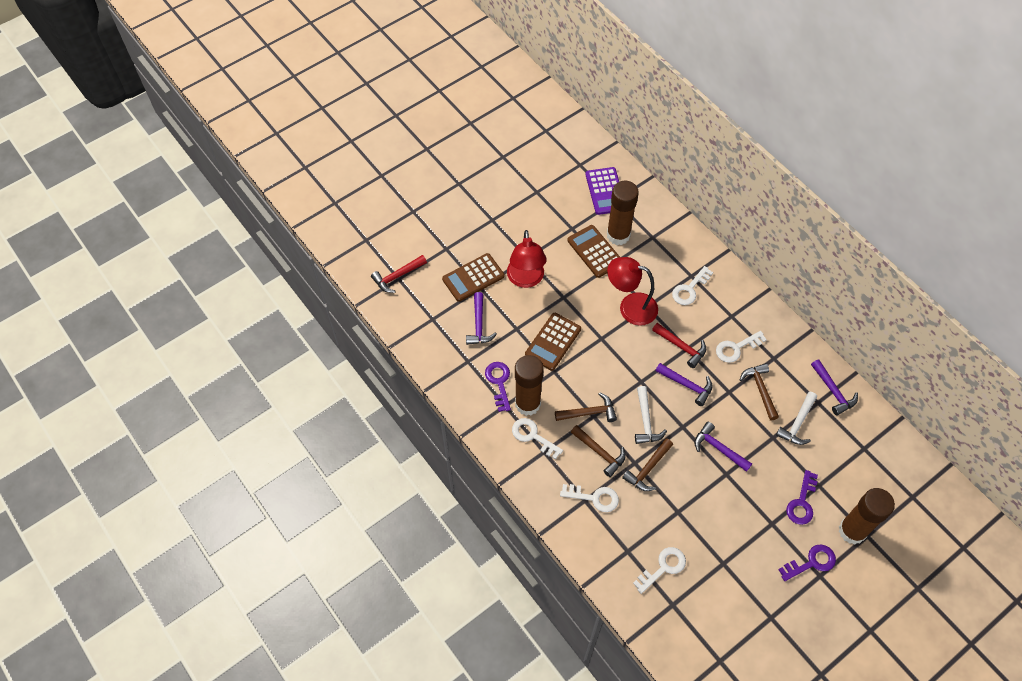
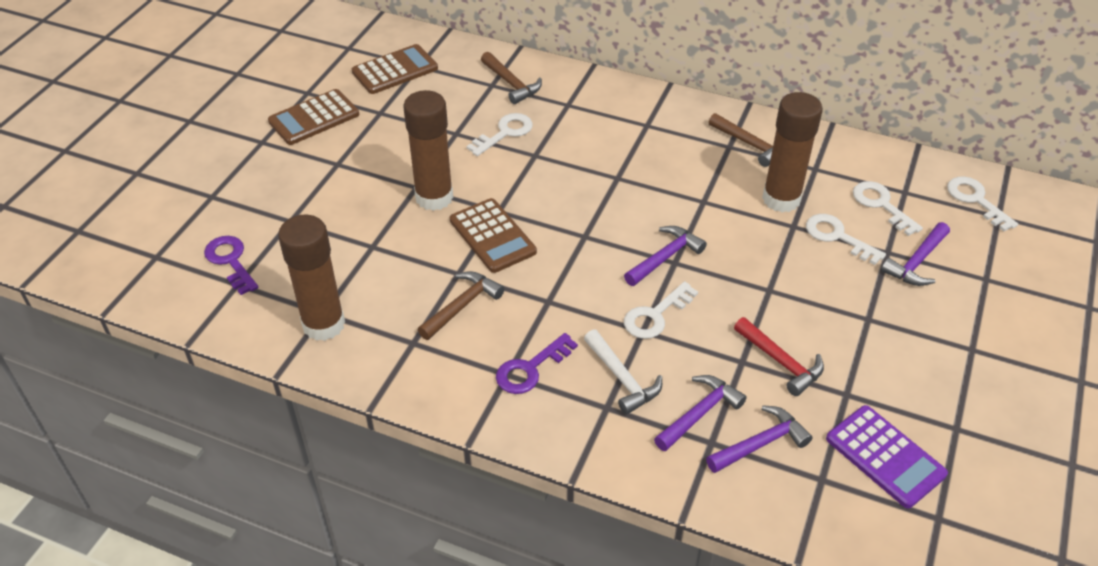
brown hammer: 4 -> 3
purple key: 3 -> 2
red hammer: 2 -> 1
red lamp: 2 -> 0
white hammer: 2 -> 1

